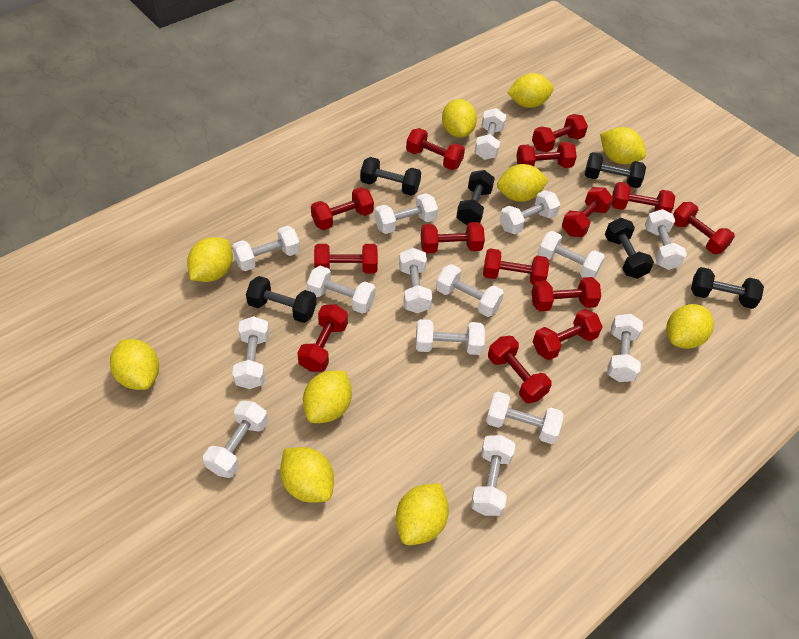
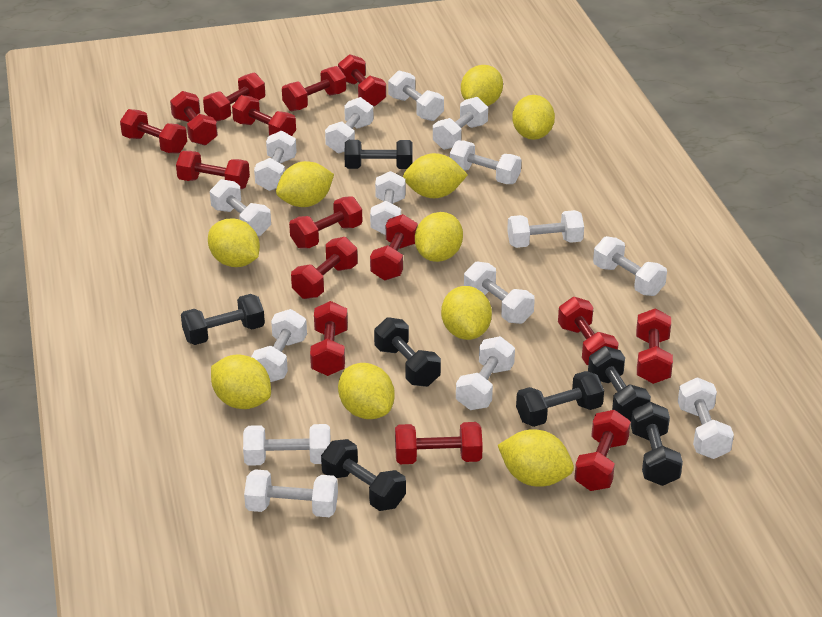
black dumbbell: 6 -> 7
red dumbbell: 14 -> 15

